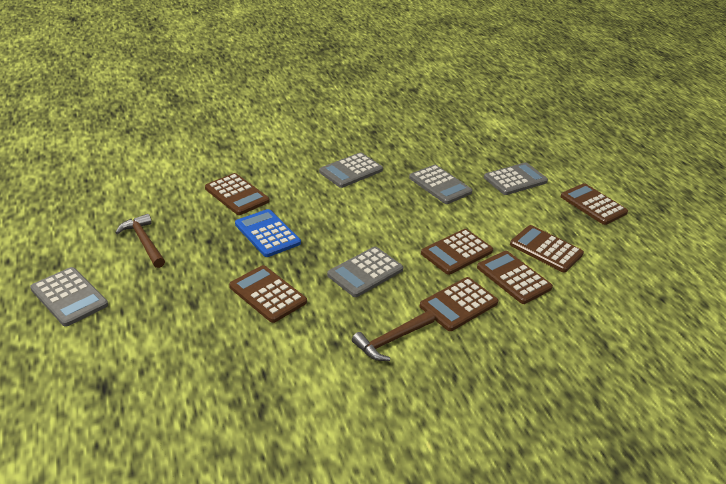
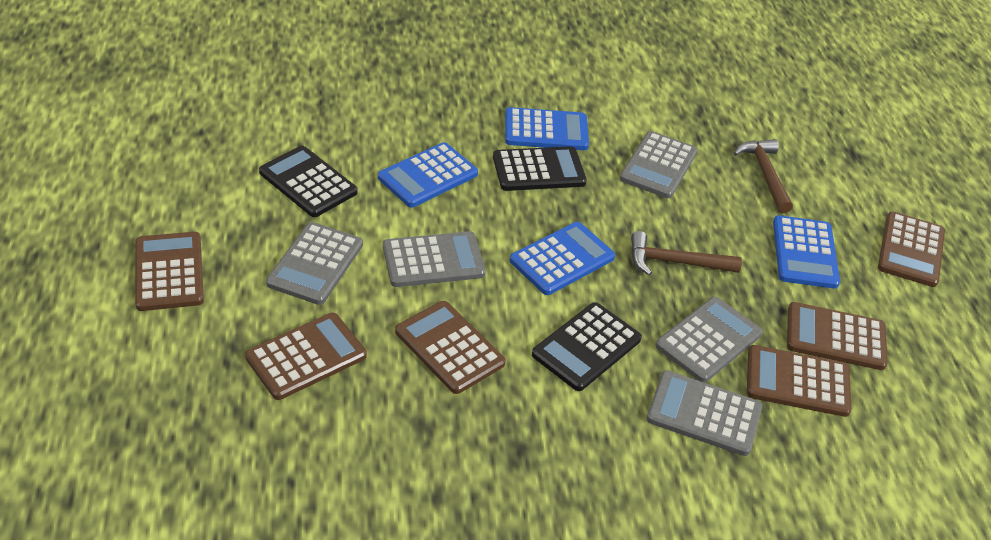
black calculator: 0 -> 3
blue calculator: 1 -> 4
brown calculator: 7 -> 6

